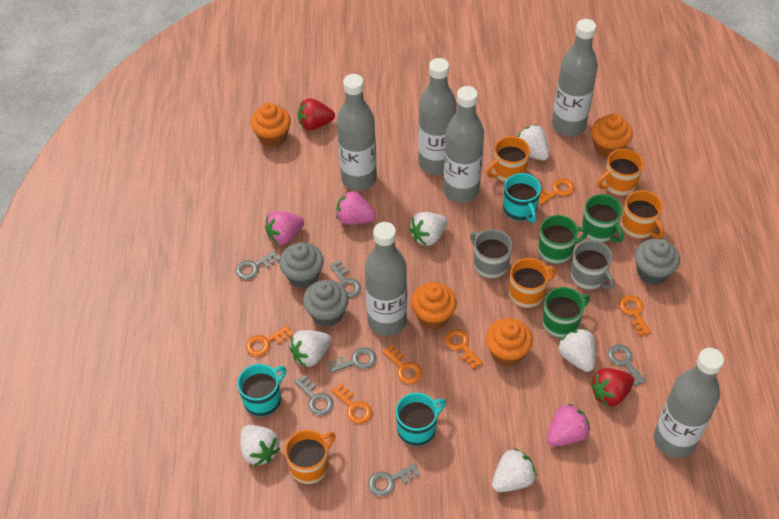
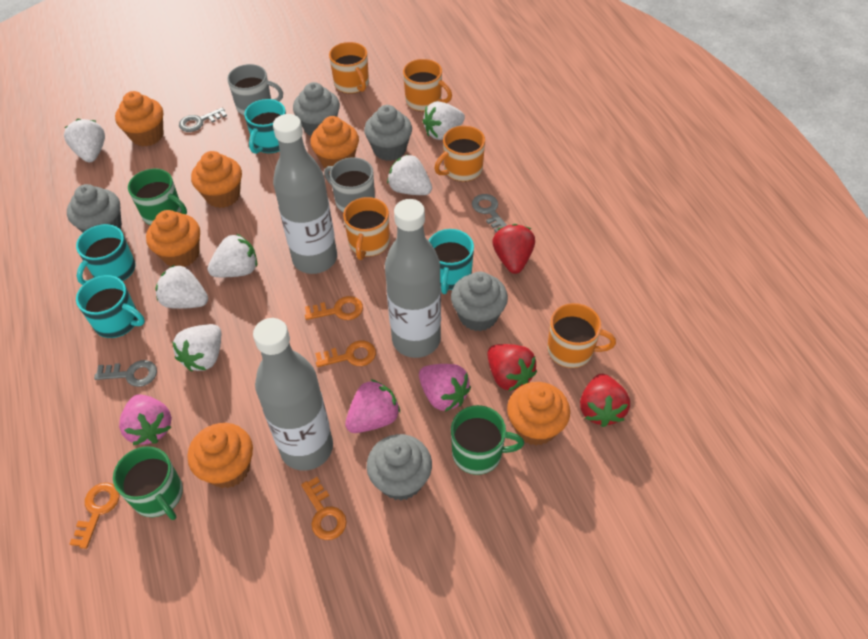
grey bottle: 6 -> 3
grey cupcake: 3 -> 5
grey key: 6 -> 3
orange cupcake: 4 -> 6
orange key: 6 -> 4
red strawberry: 2 -> 3
turquoise mug: 3 -> 4

